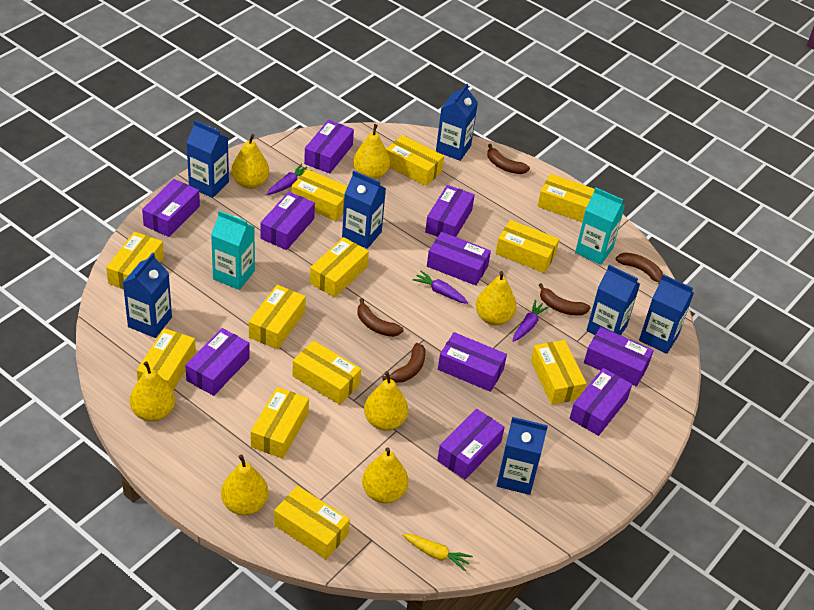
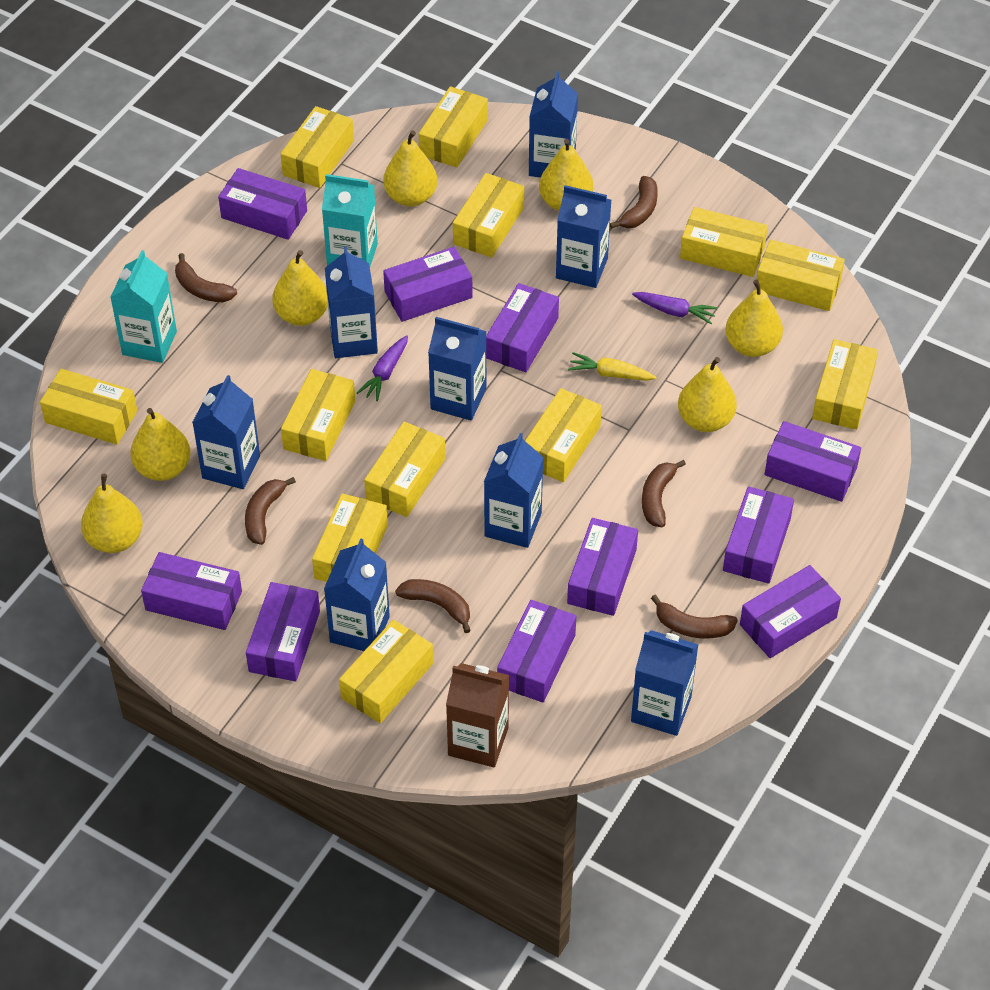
blue carton: 7 -> 8
brown banana: 5 -> 6
brown carton: 0 -> 1
purple carrot: 3 -> 2

